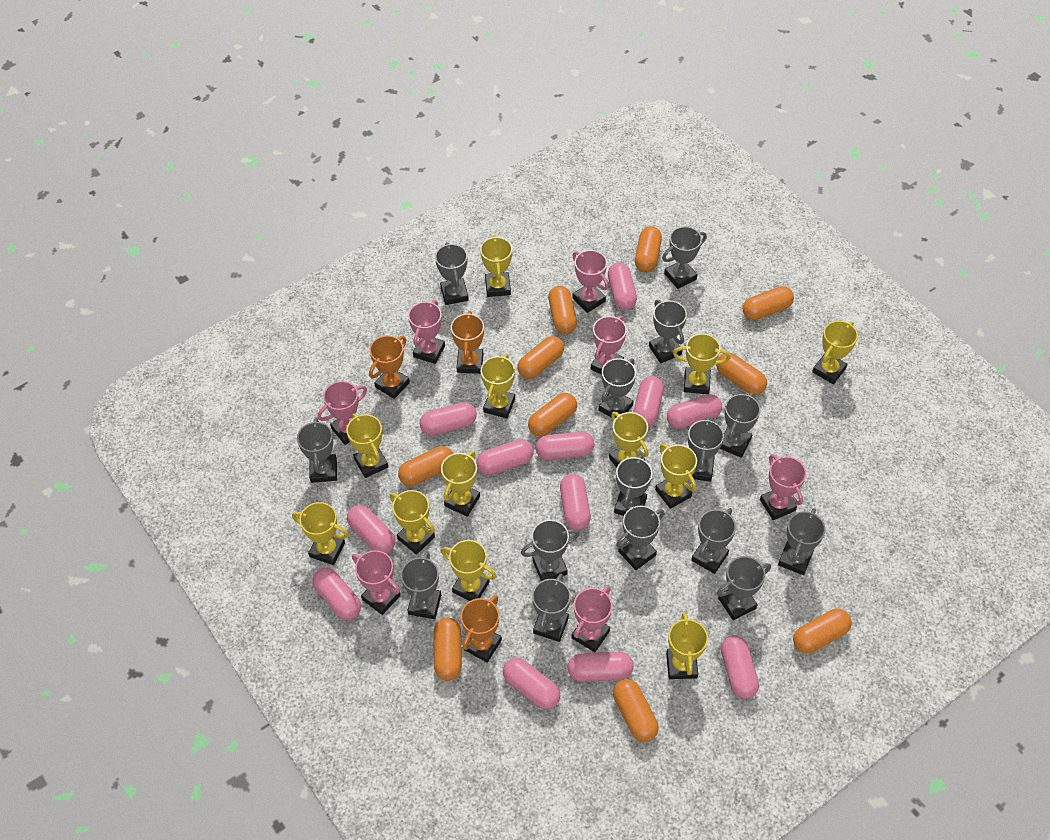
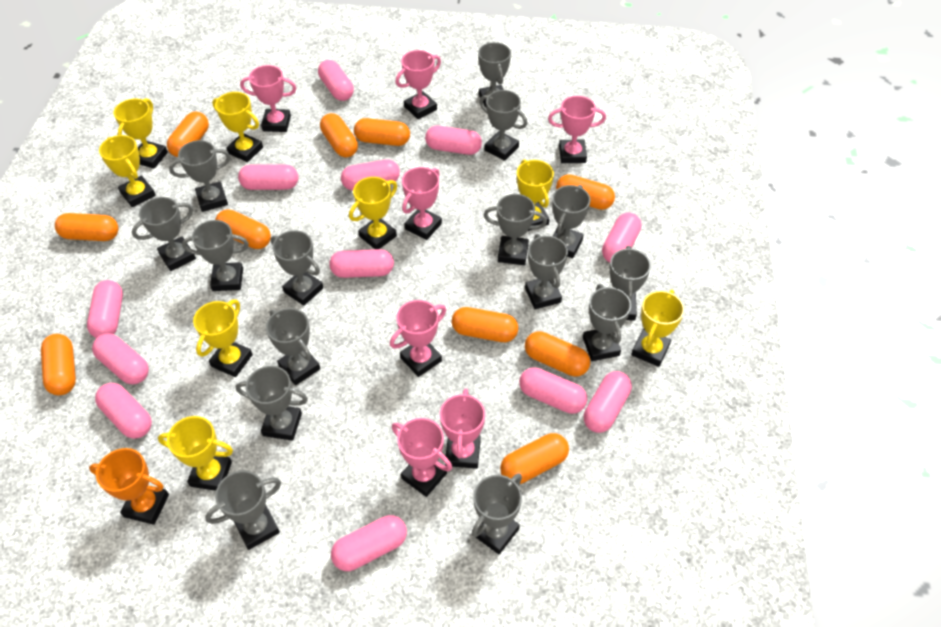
orange trophy: 3 -> 1
yellow trophy: 12 -> 8

